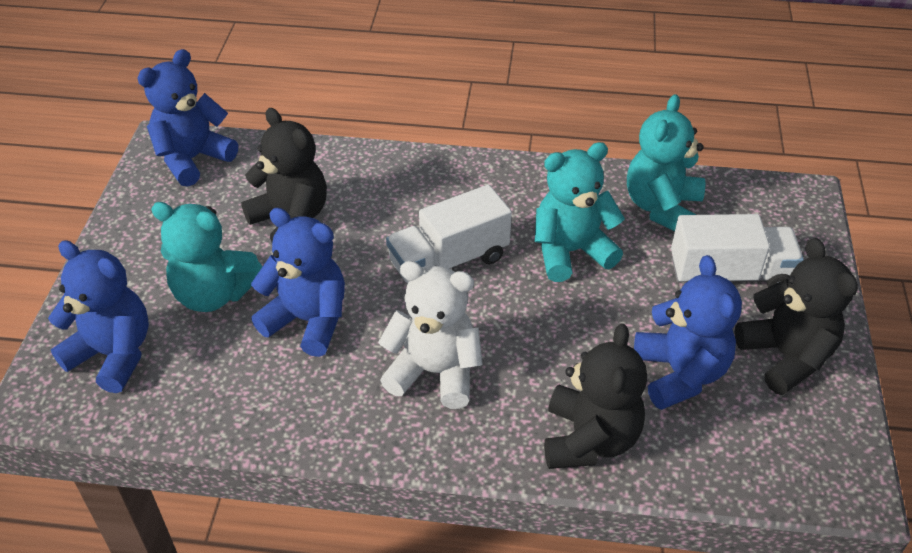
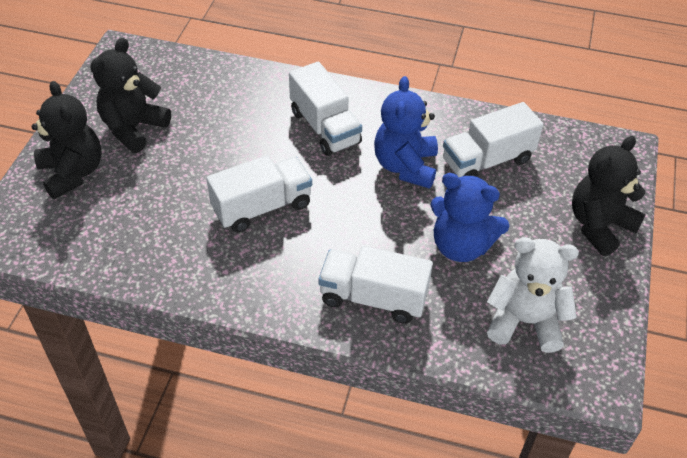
blue teddy bear: 4 -> 2
turquoise teddy bear: 3 -> 0
white truck: 2 -> 4

